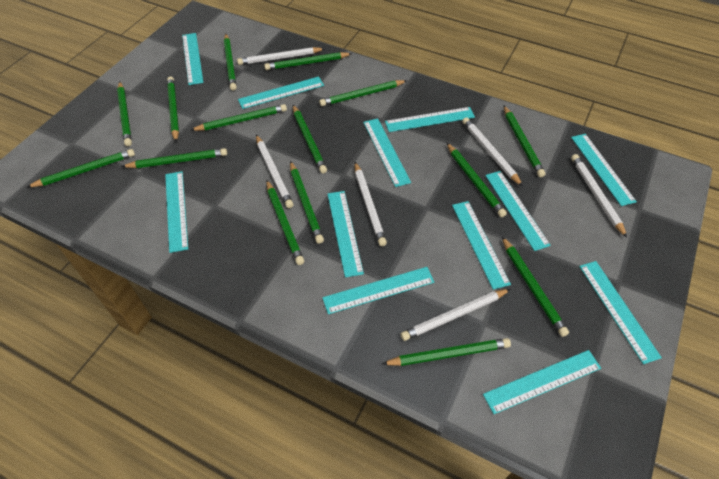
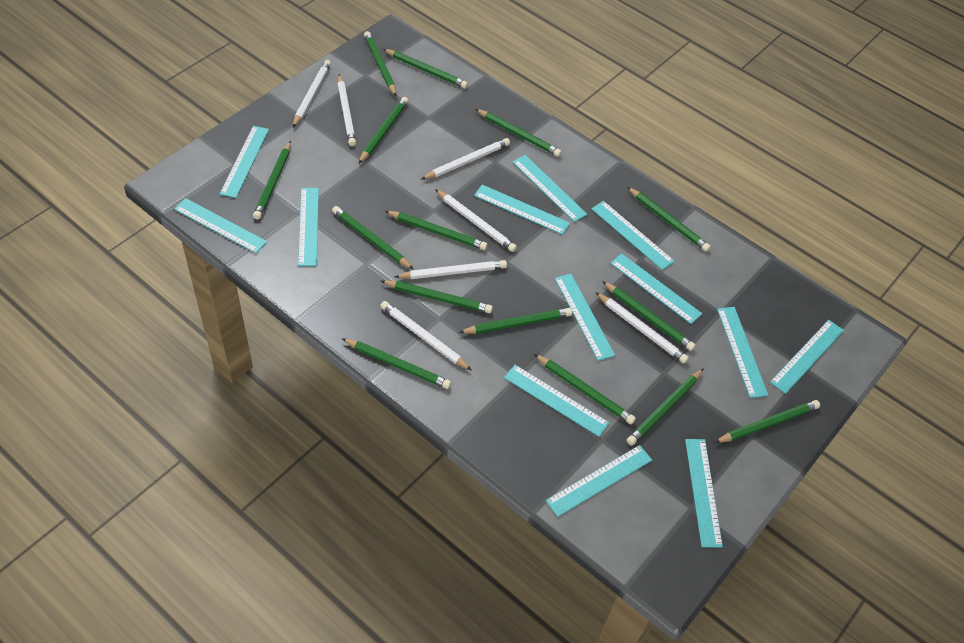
turquoise ruler: 12 -> 13
white pencil: 6 -> 7

